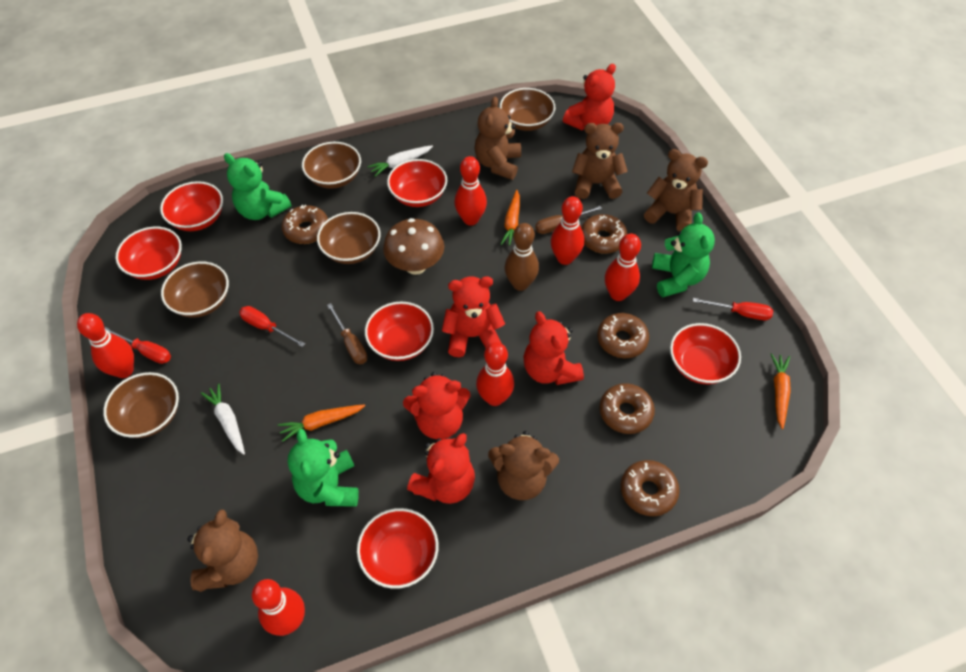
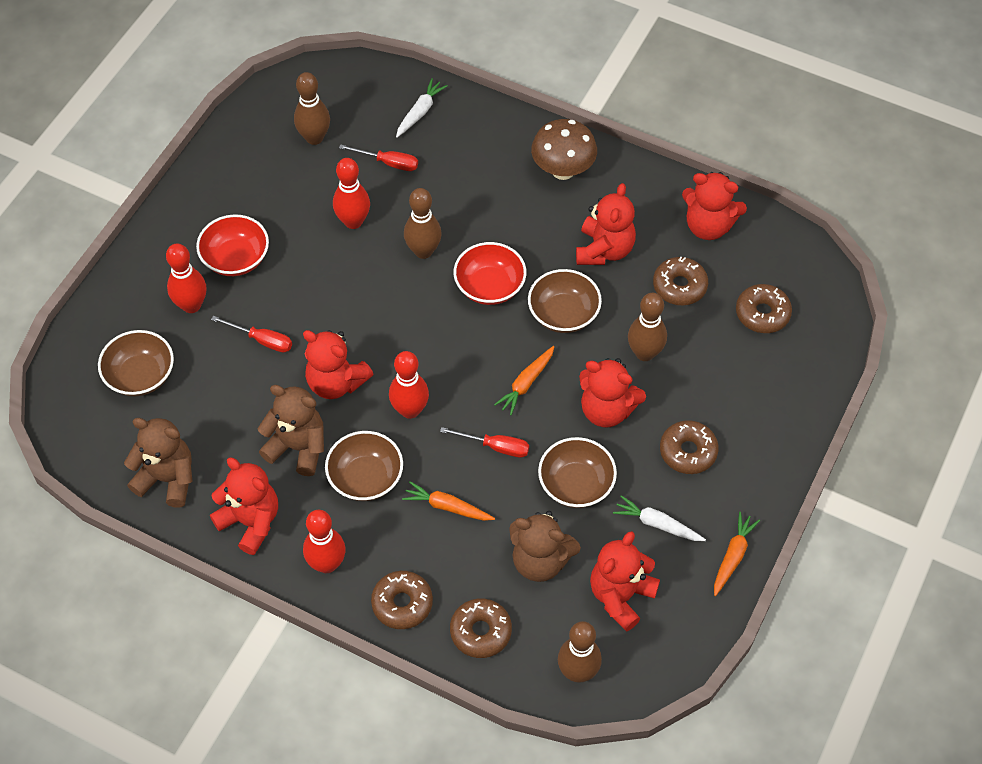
brown bowl: 5 -> 4
brown bowling pin: 1 -> 4
brown screwdriver: 2 -> 0
brown teddy bear: 5 -> 3
green teddy bear: 3 -> 0
red bowl: 6 -> 2
red bowling pin: 6 -> 4
red teddy bear: 5 -> 6

